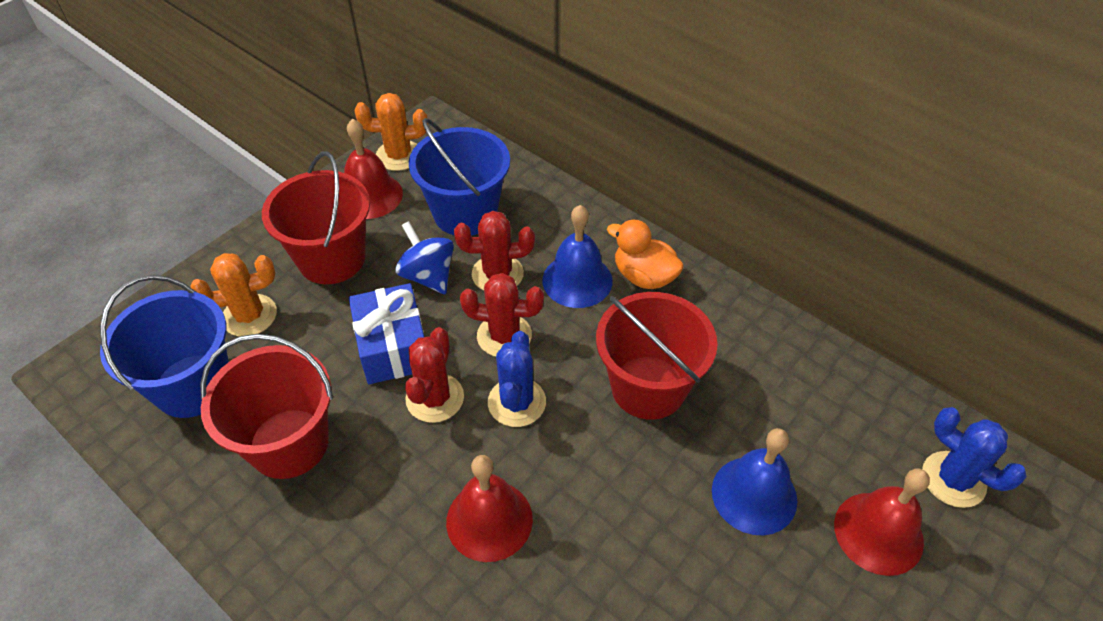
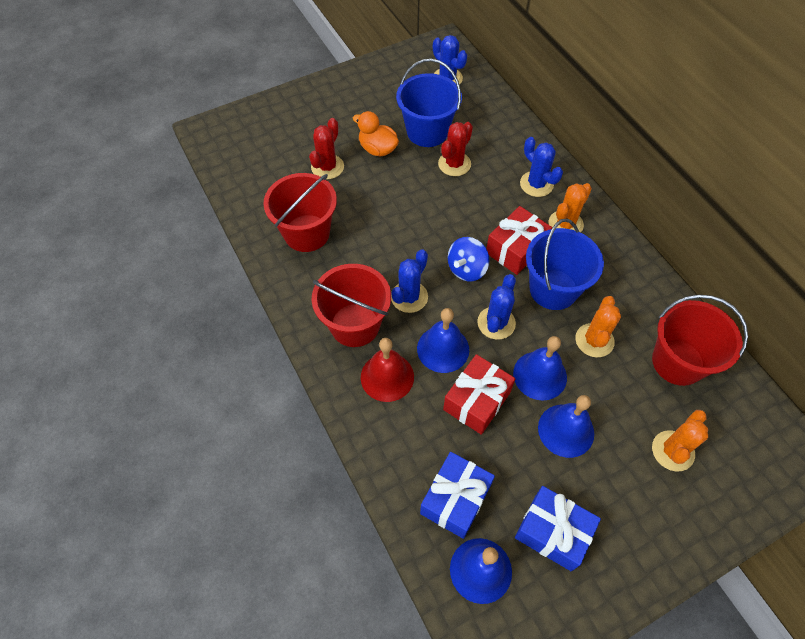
blue bell: 2 -> 4
blue cactus: 2 -> 4
blue gift: 1 -> 2
orange cactus: 2 -> 3
red bell: 3 -> 1
red cactus: 3 -> 2
red gift: 0 -> 2

